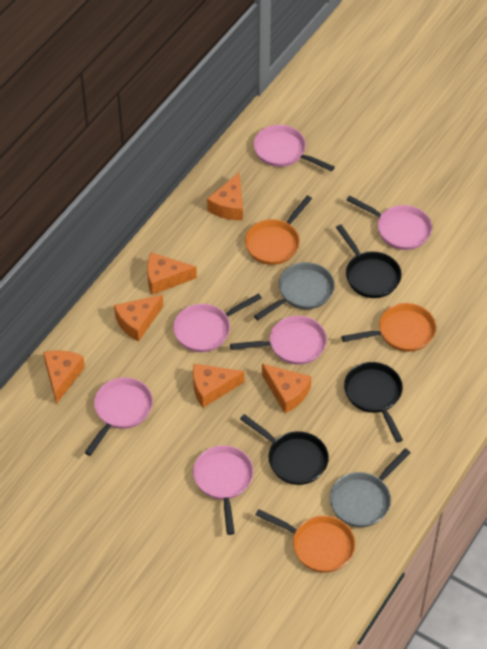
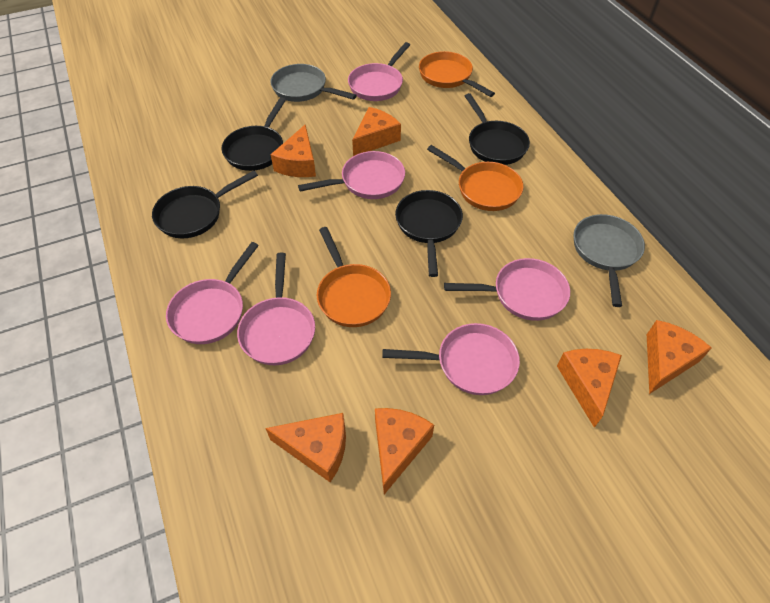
black pan: 3 -> 4

